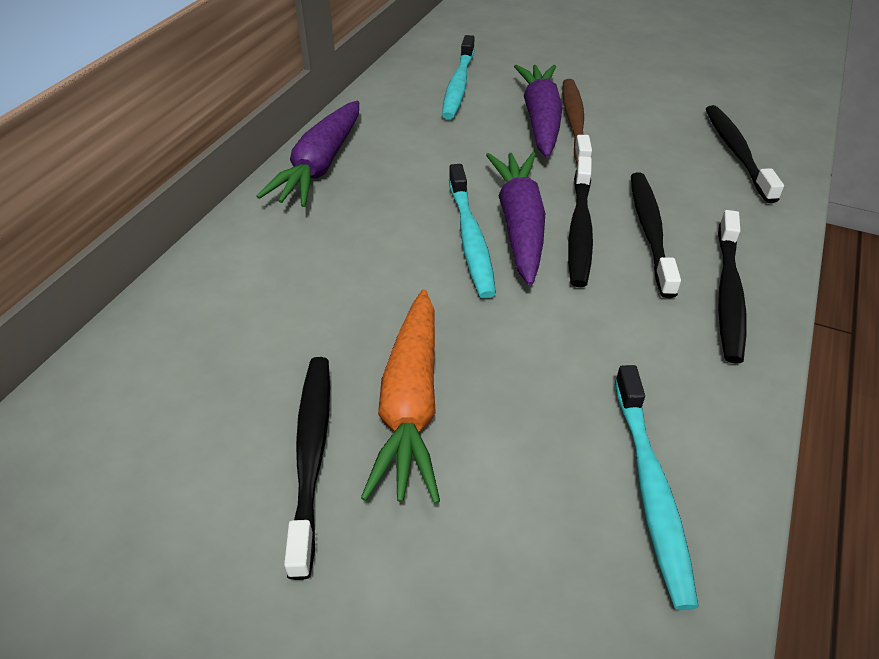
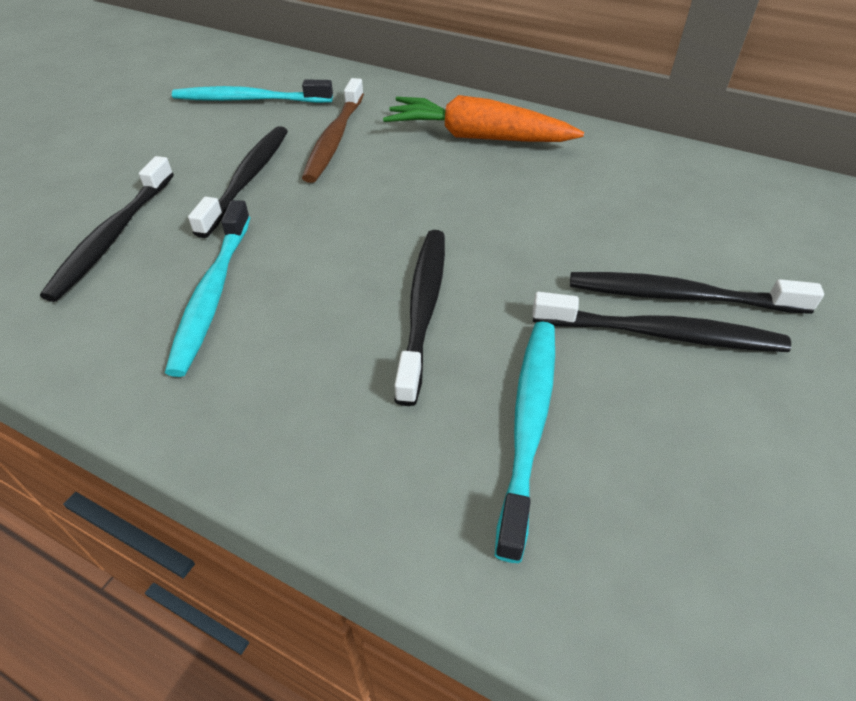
purple carrot: 3 -> 0

